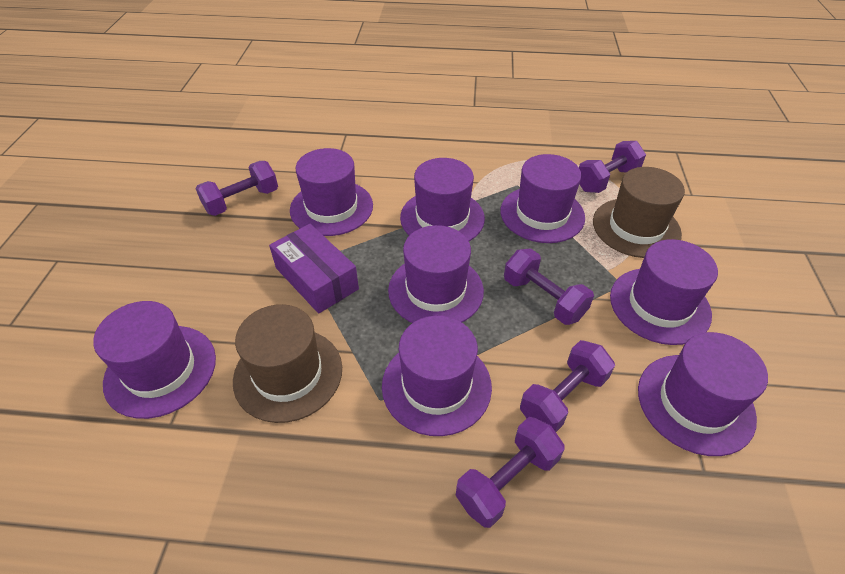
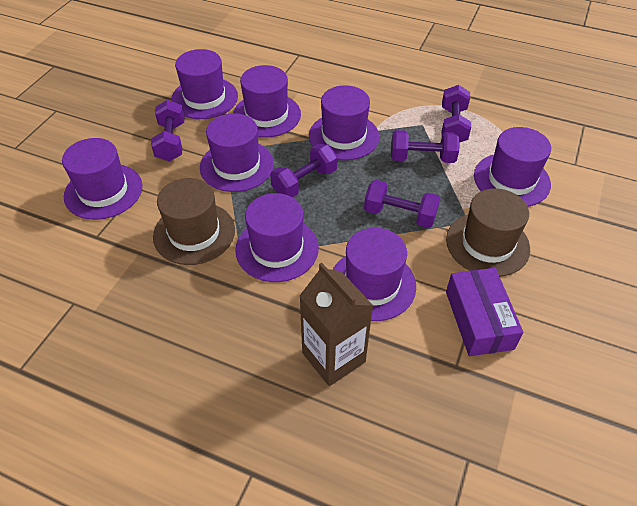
brown carton: 0 -> 1

